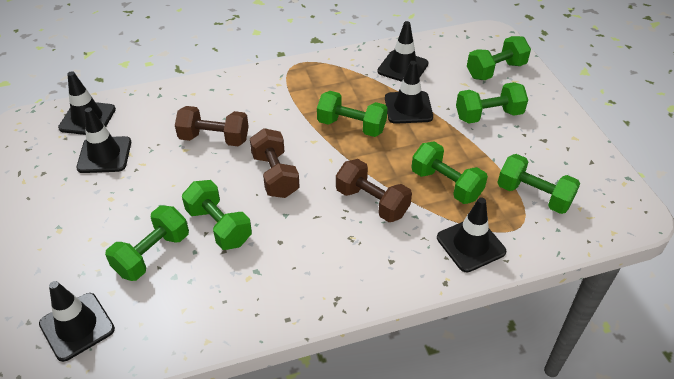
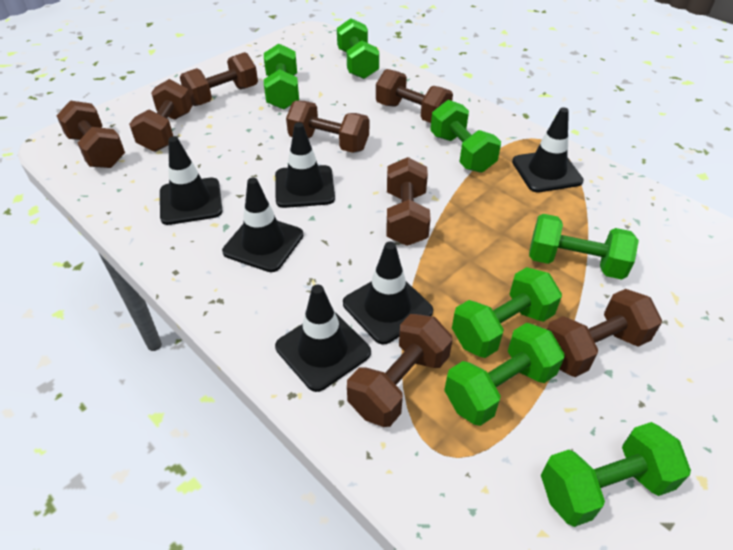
brown dumbbell: 3 -> 8

